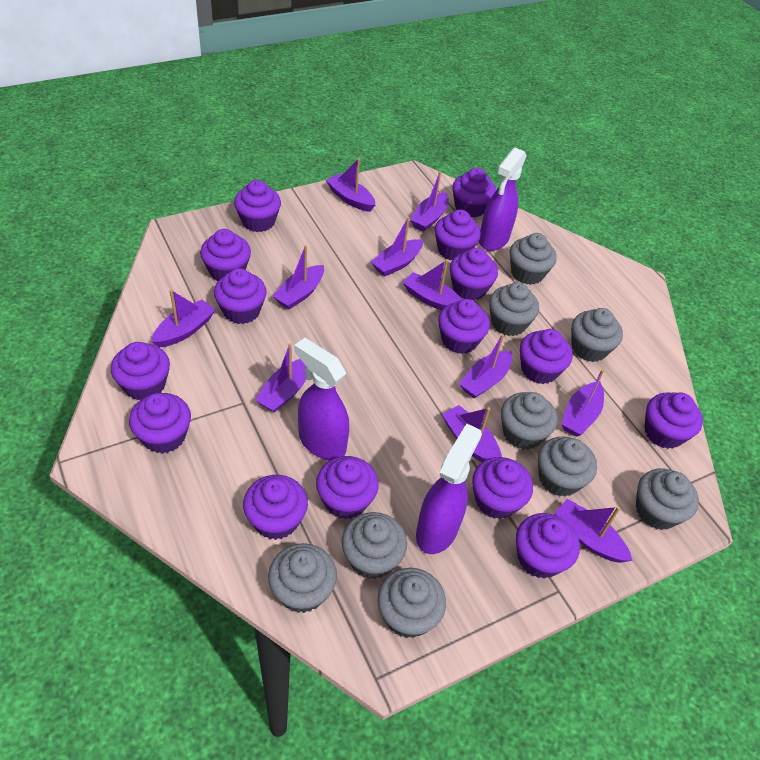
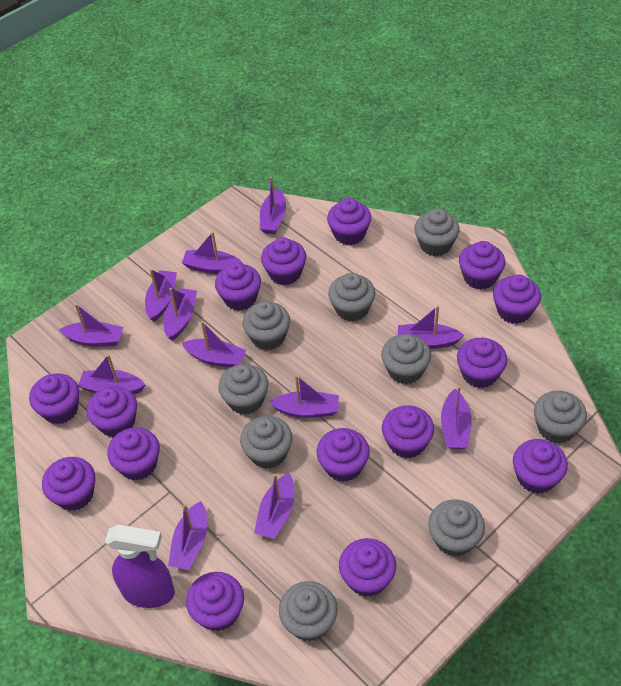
purple boat: 11 -> 12
purple spray bottle: 3 -> 1

